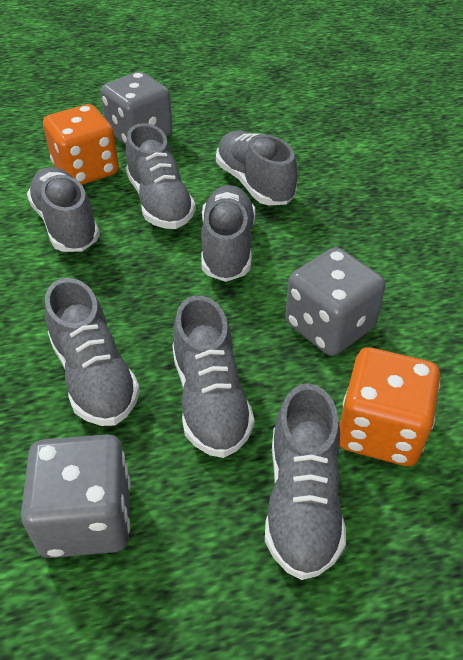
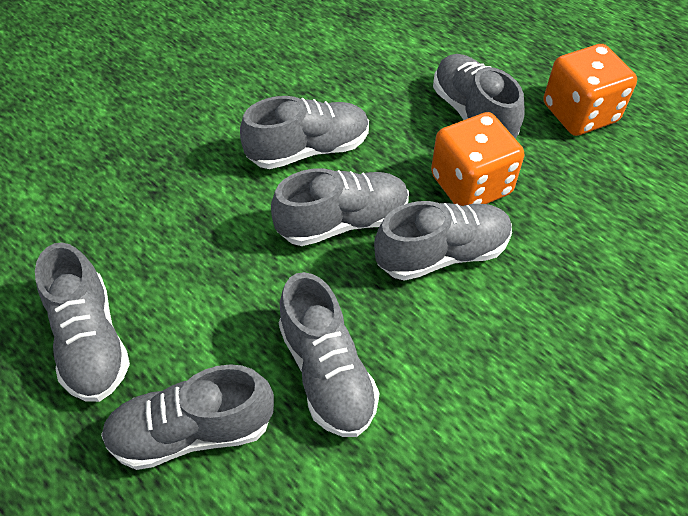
grey dice: 3 -> 0

